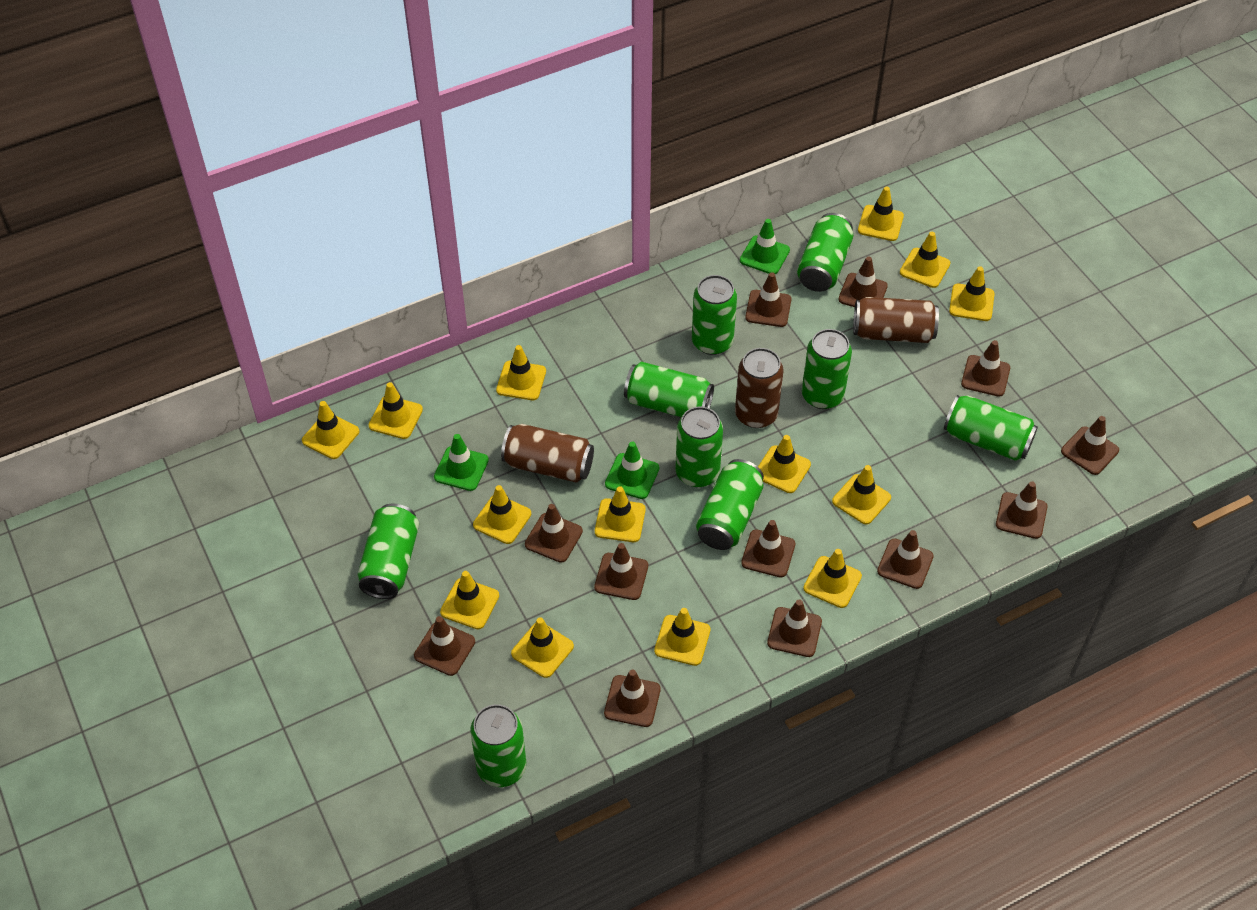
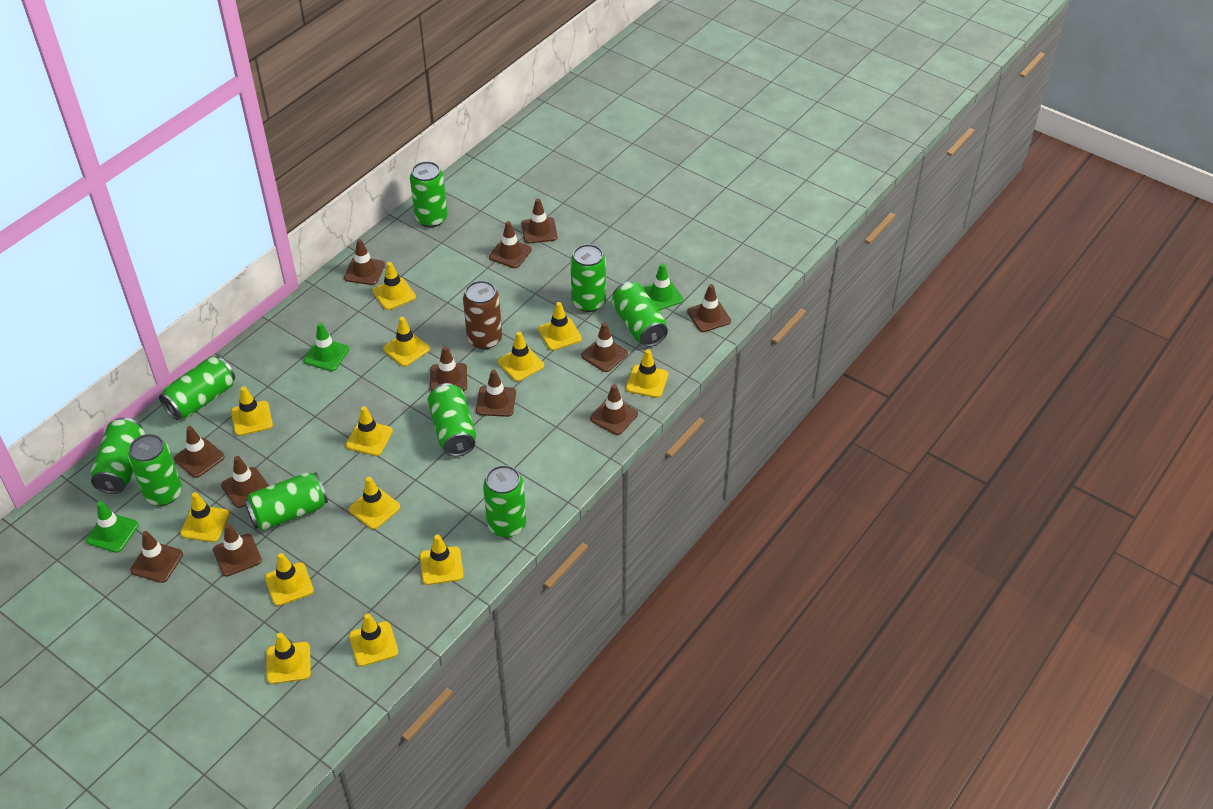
brown can: 3 -> 1
yellow traffic cone: 14 -> 13

